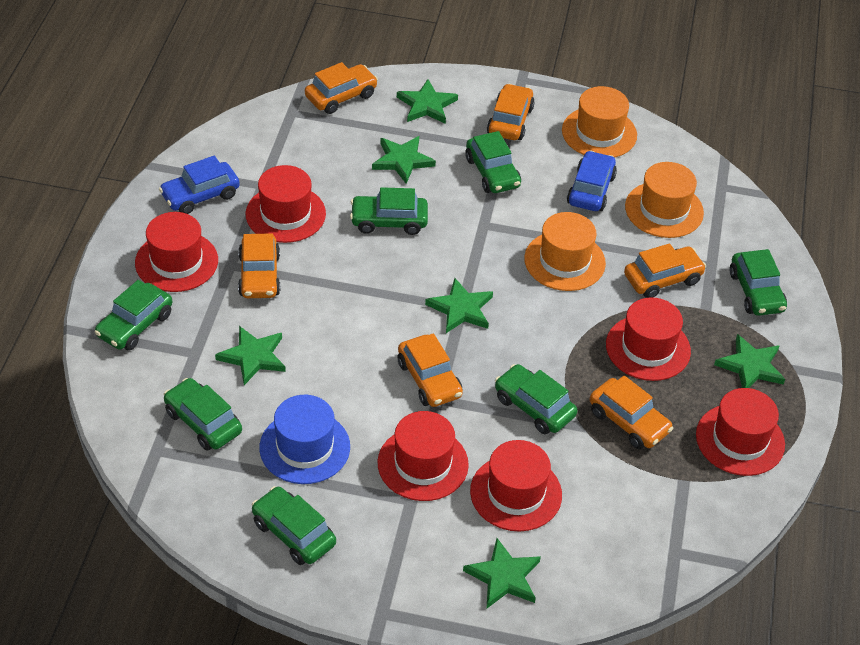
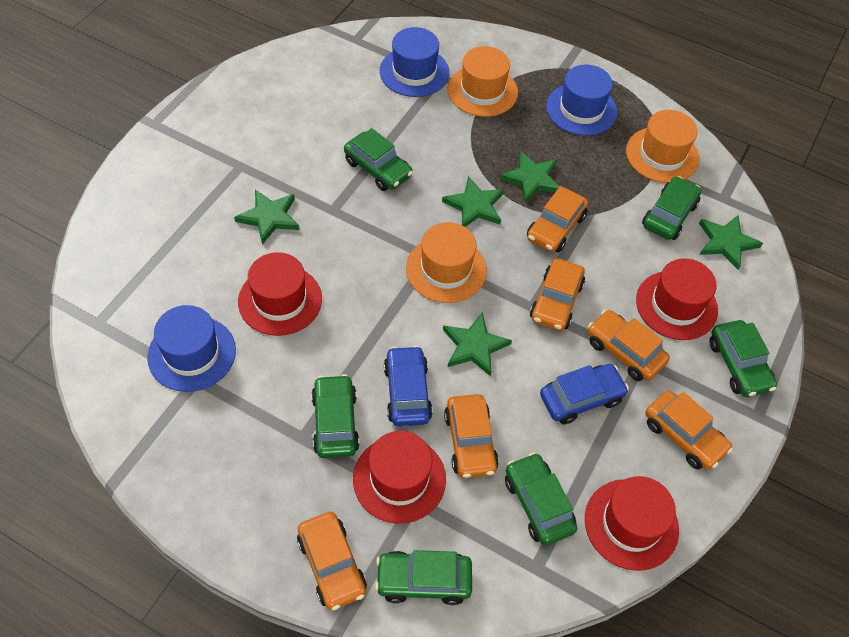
blue hat: 1 -> 3
green car: 7 -> 6
green star: 6 -> 5
red hat: 6 -> 4

